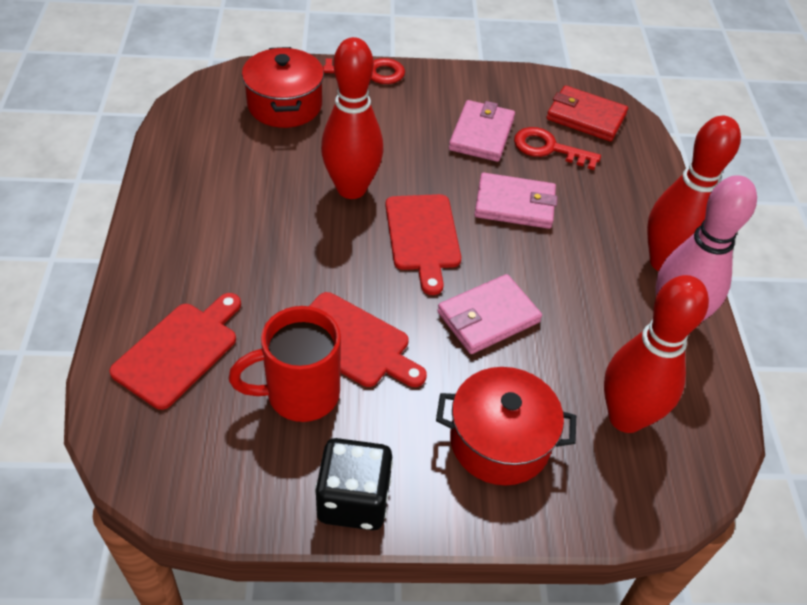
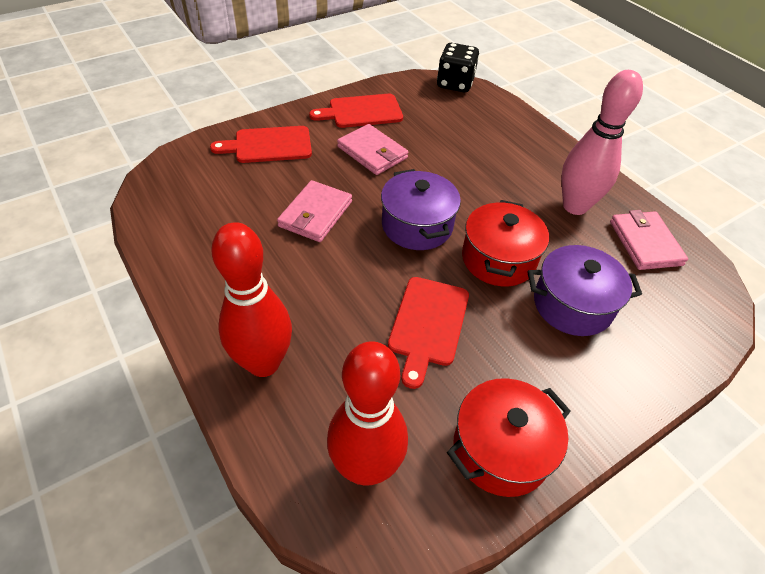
purple pot: 0 -> 2
red bowling pin: 3 -> 2
red key: 2 -> 0
red mug: 1 -> 0
red wallet: 1 -> 0

